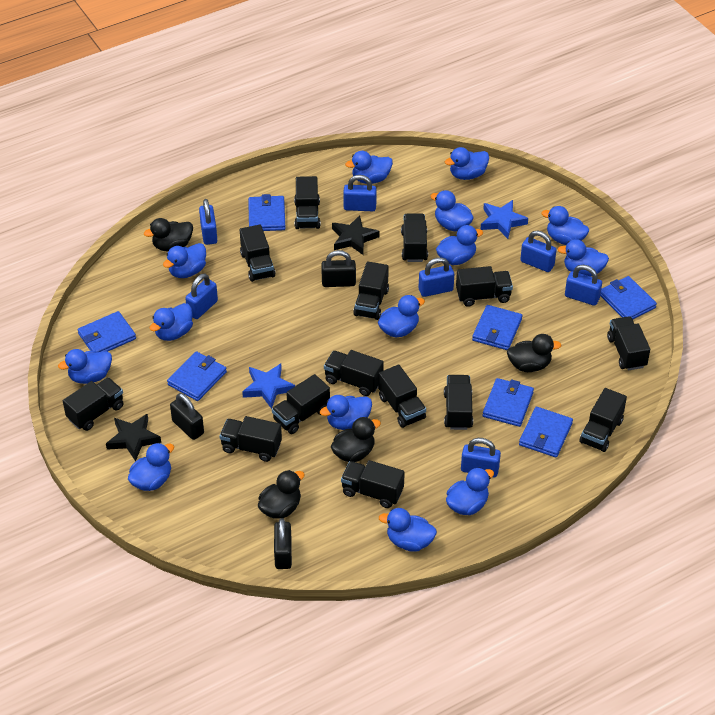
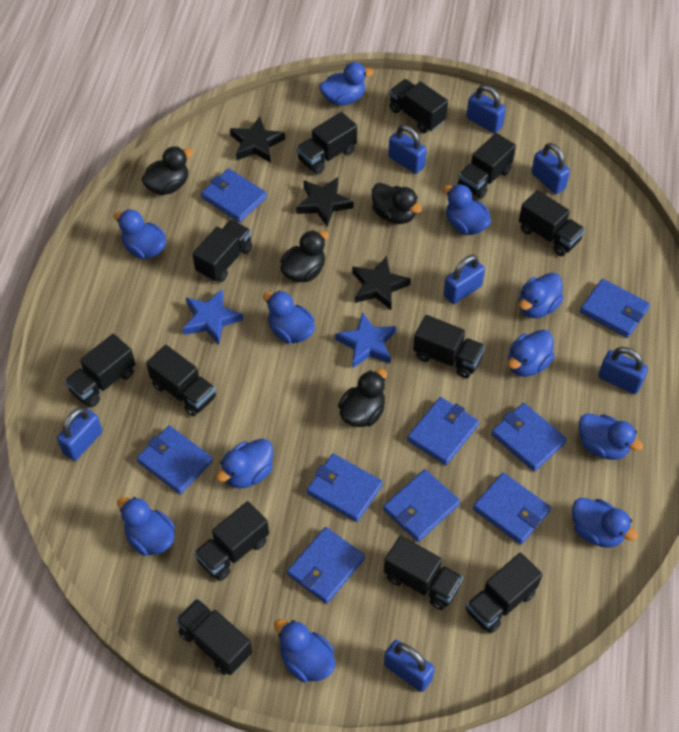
black padlock: 3 -> 0
black star: 2 -> 3
black truck: 14 -> 12
blue duck: 14 -> 11
blue wallet: 7 -> 9

